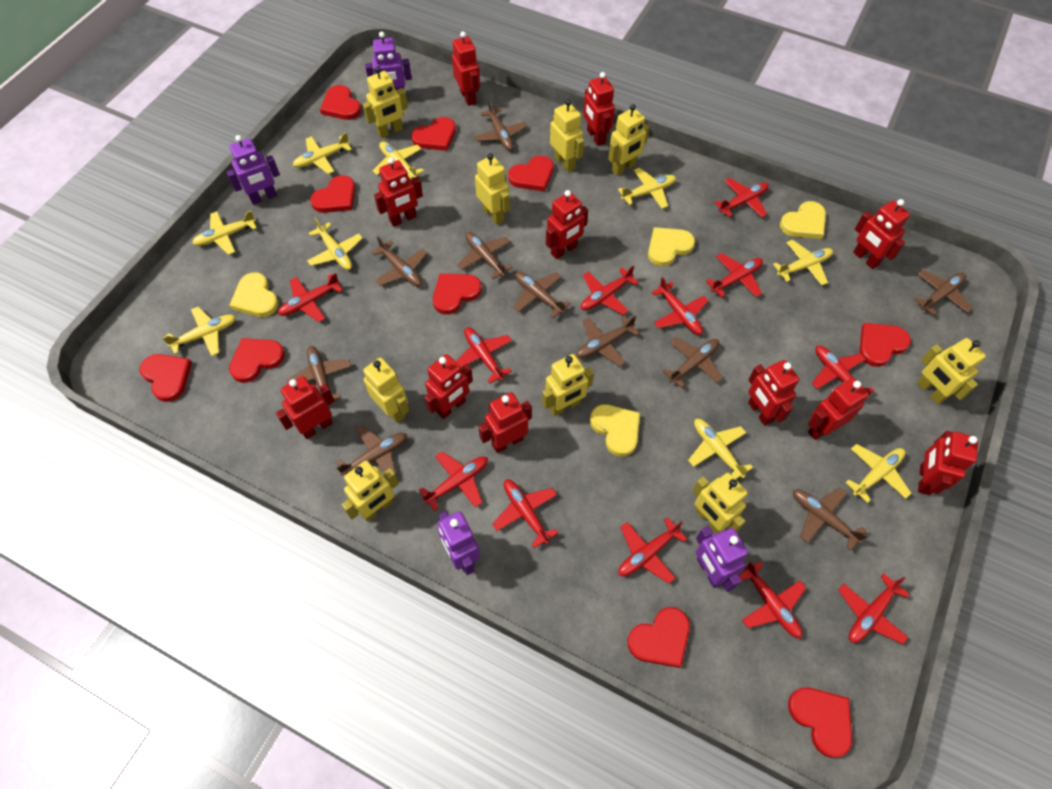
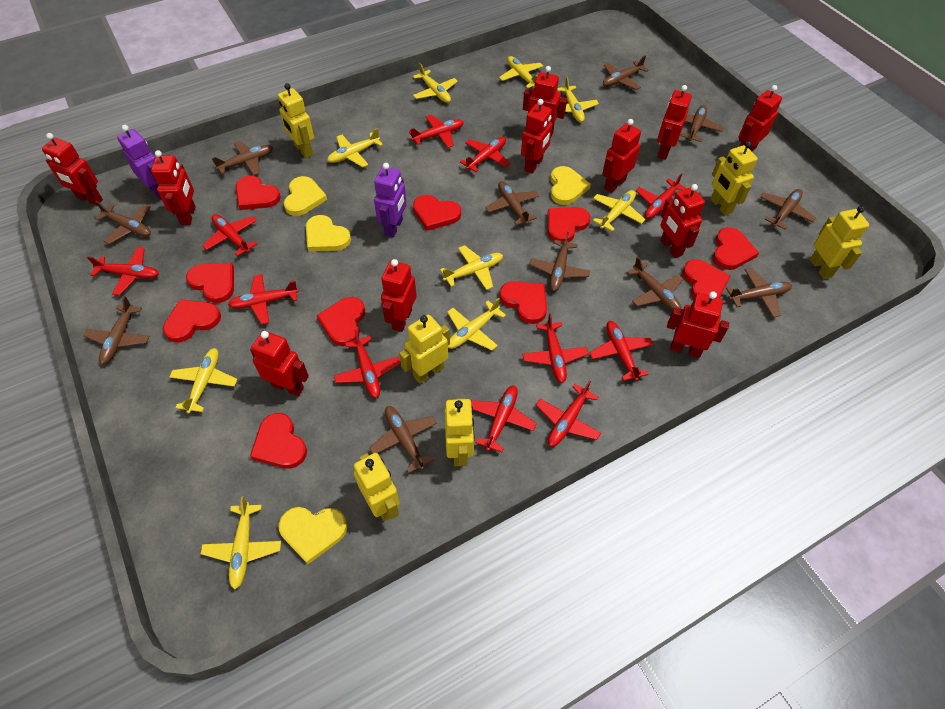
brown plane: 10 -> 11
purple robot: 4 -> 2
red plane: 12 -> 11
yellow robot: 9 -> 6

